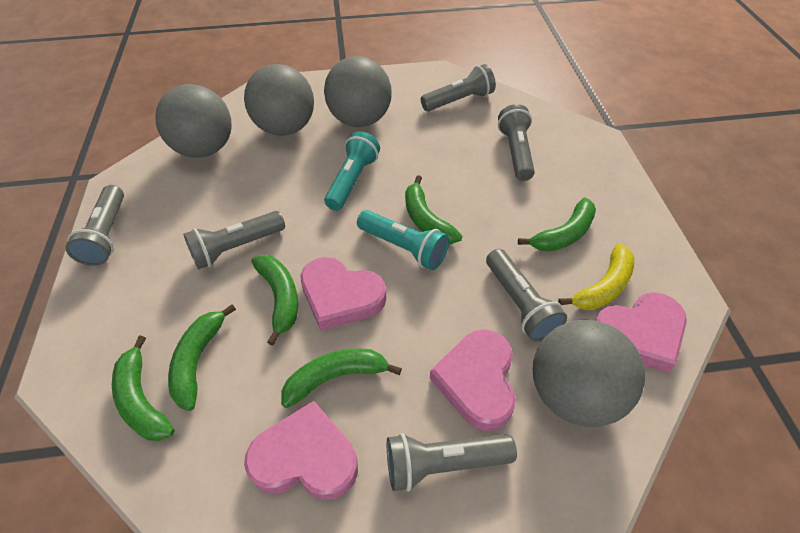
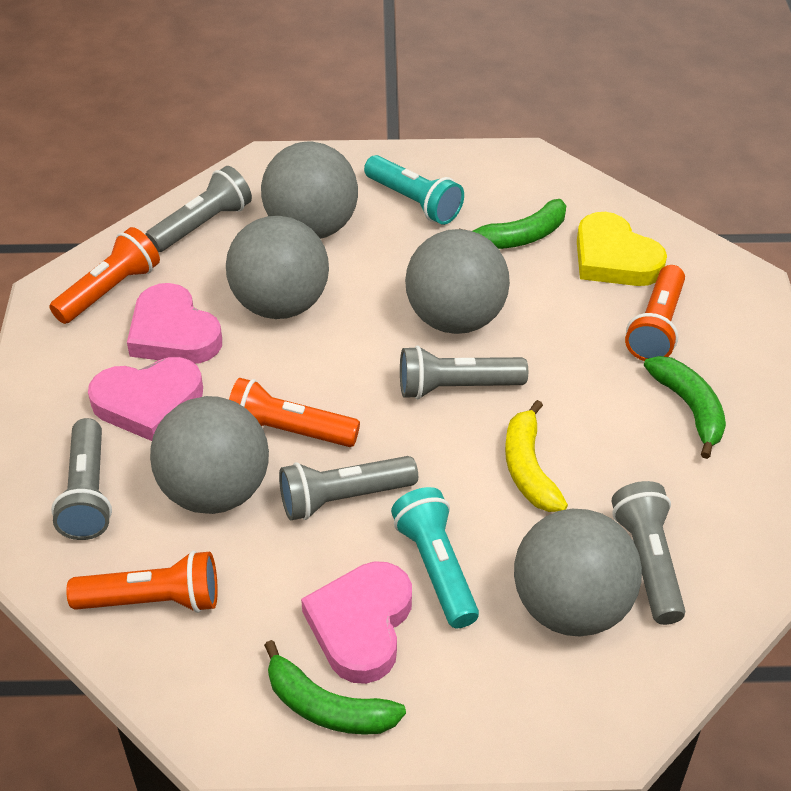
green banana: 6 -> 3
grey ball: 4 -> 5
grey flashlight: 6 -> 5
orange flashlight: 0 -> 4
pink heart: 4 -> 3
yellow heart: 0 -> 1

